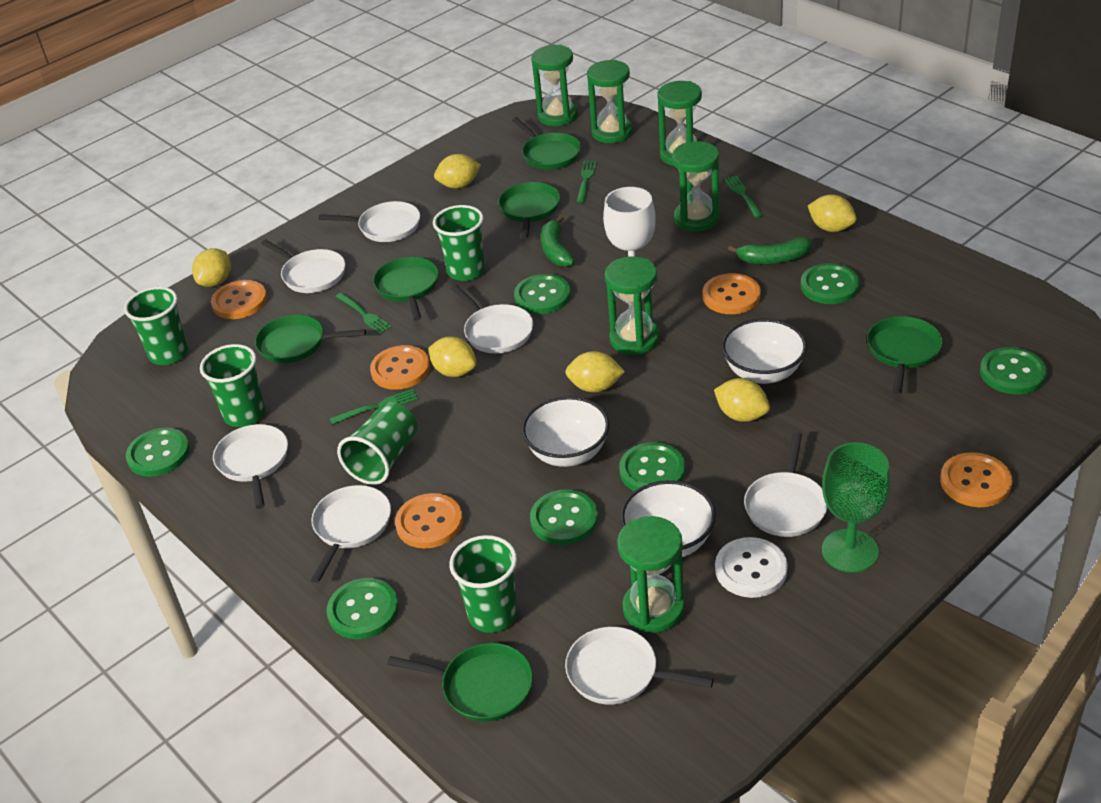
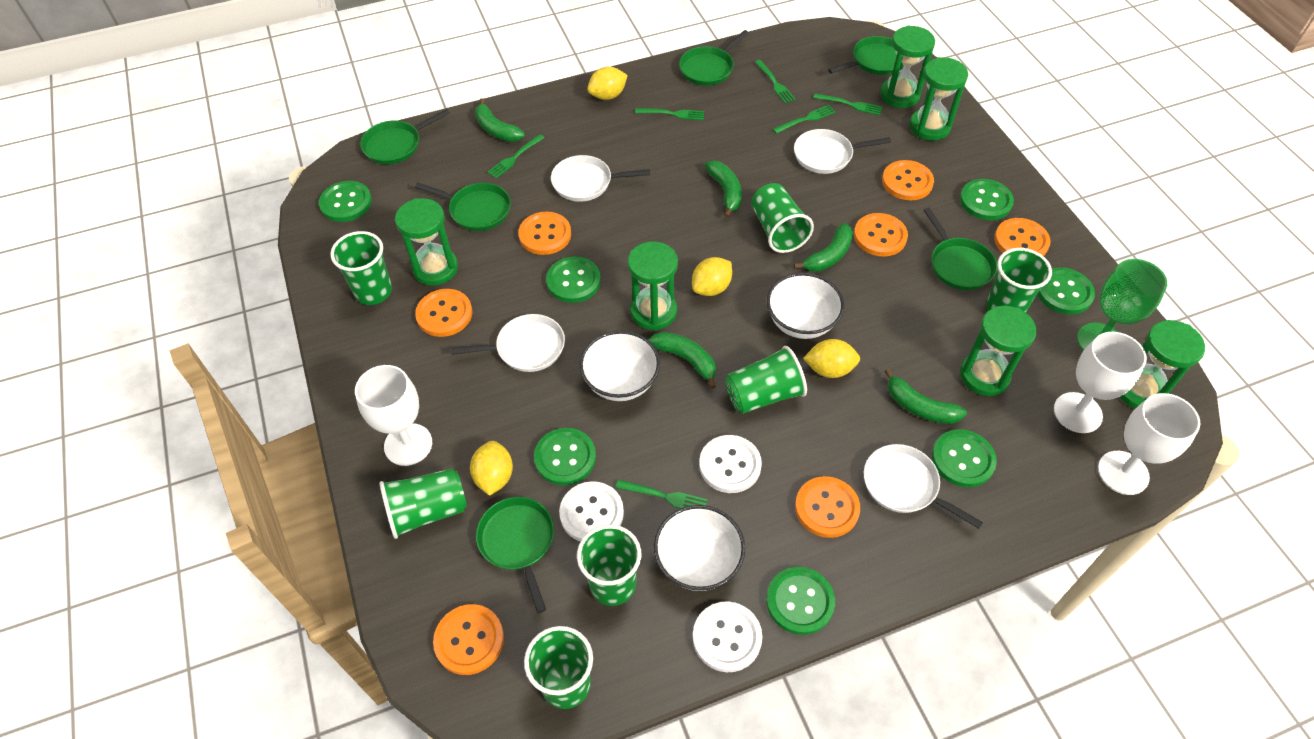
green banana: 2 -> 5
green cup: 5 -> 7
green fork: 4 -> 6
orange button: 5 -> 7
white button: 1 -> 3
white goblet: 1 -> 3
white pan: 7 -> 4
yellow lemon: 6 -> 4

